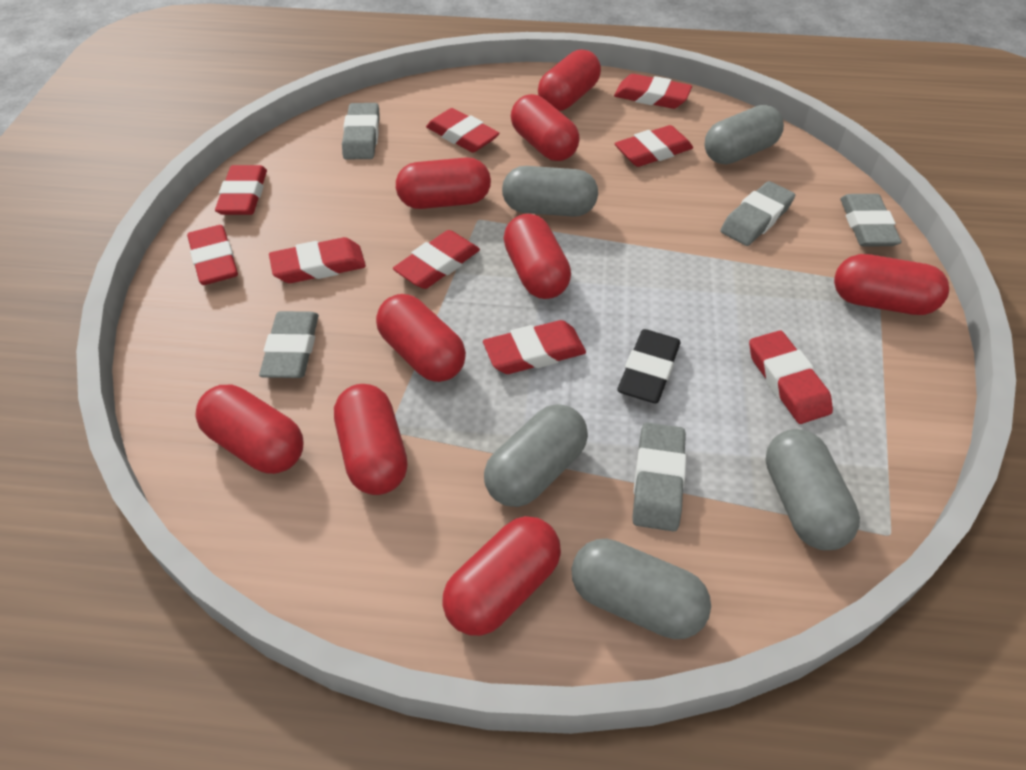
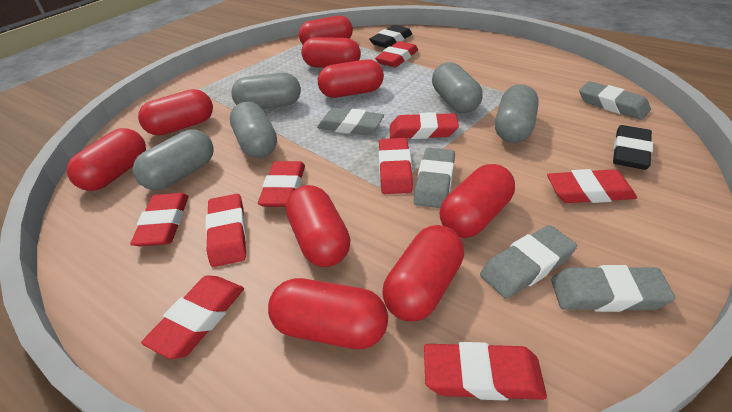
black eraser: 1 -> 2

